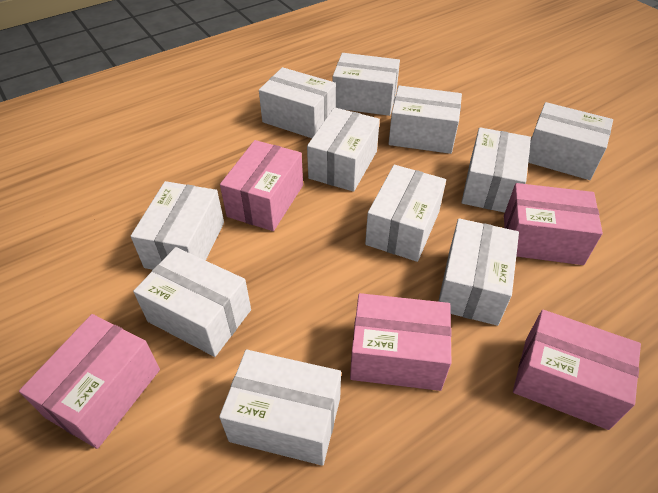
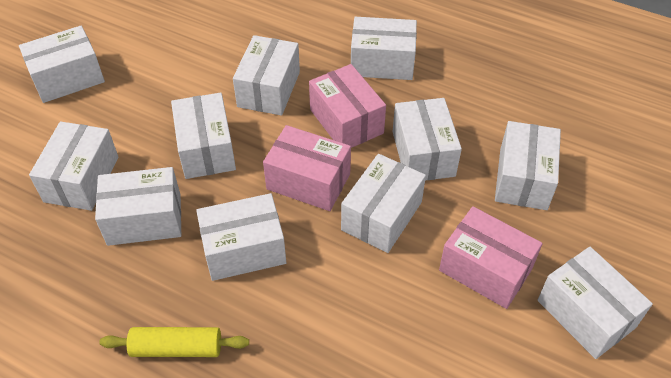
pink box: 5 -> 3
yellow rolling pin: 0 -> 1

